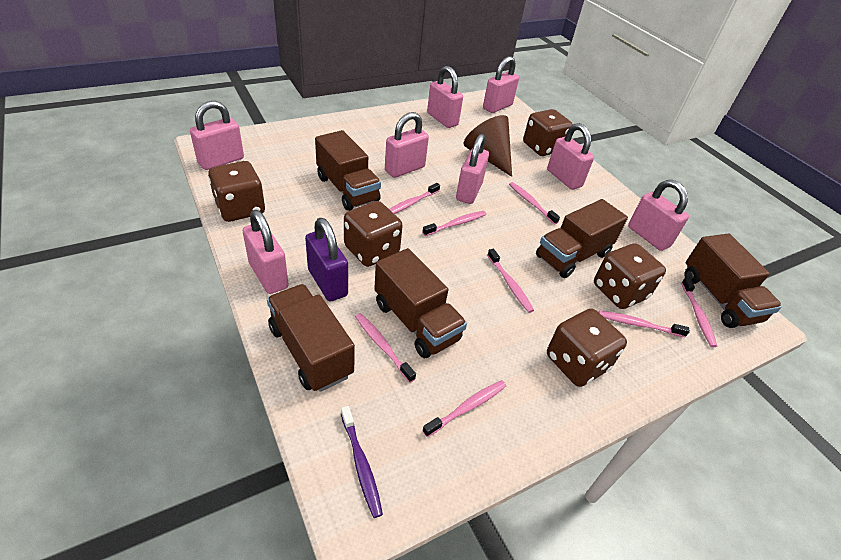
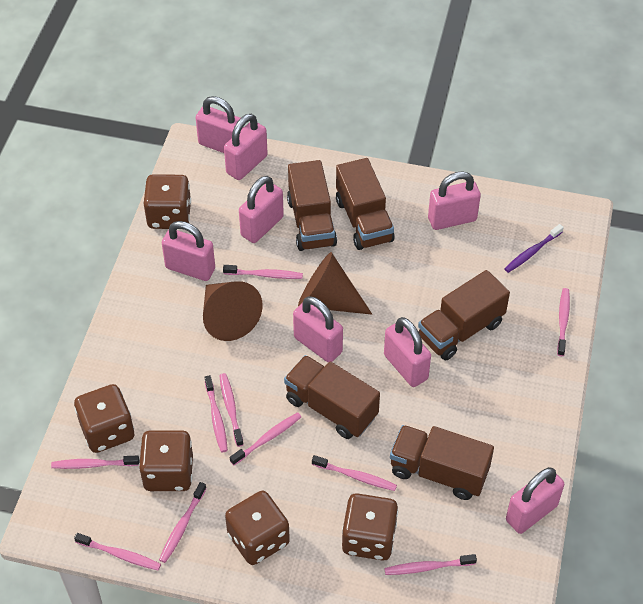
brown cone: 1 -> 2
pink toothbrush: 8 -> 10
purple padlock: 1 -> 0

